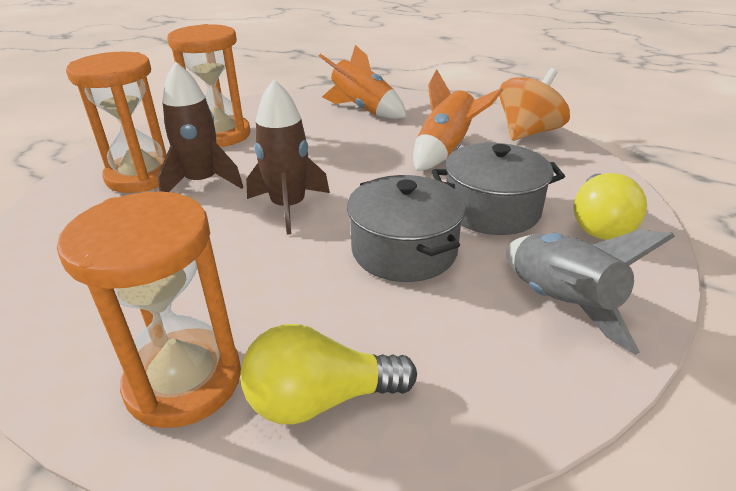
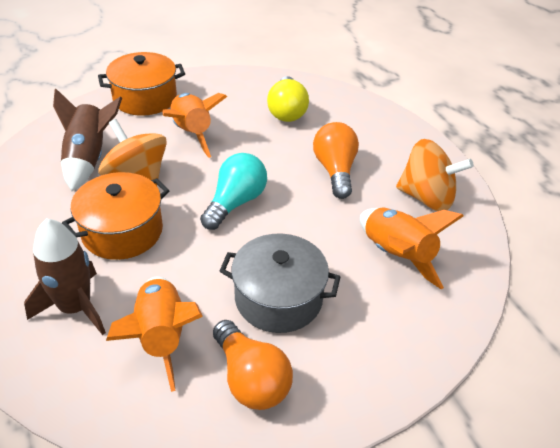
grey pot: 2 -> 1
grey rocket: 1 -> 0
orange hourglass: 3 -> 0
orange light bulb: 0 -> 2
orange pot: 0 -> 2
orange rocket: 2 -> 3
orange spinning top: 1 -> 2
turquoise light bulb: 0 -> 1
yellow light bulb: 2 -> 1

